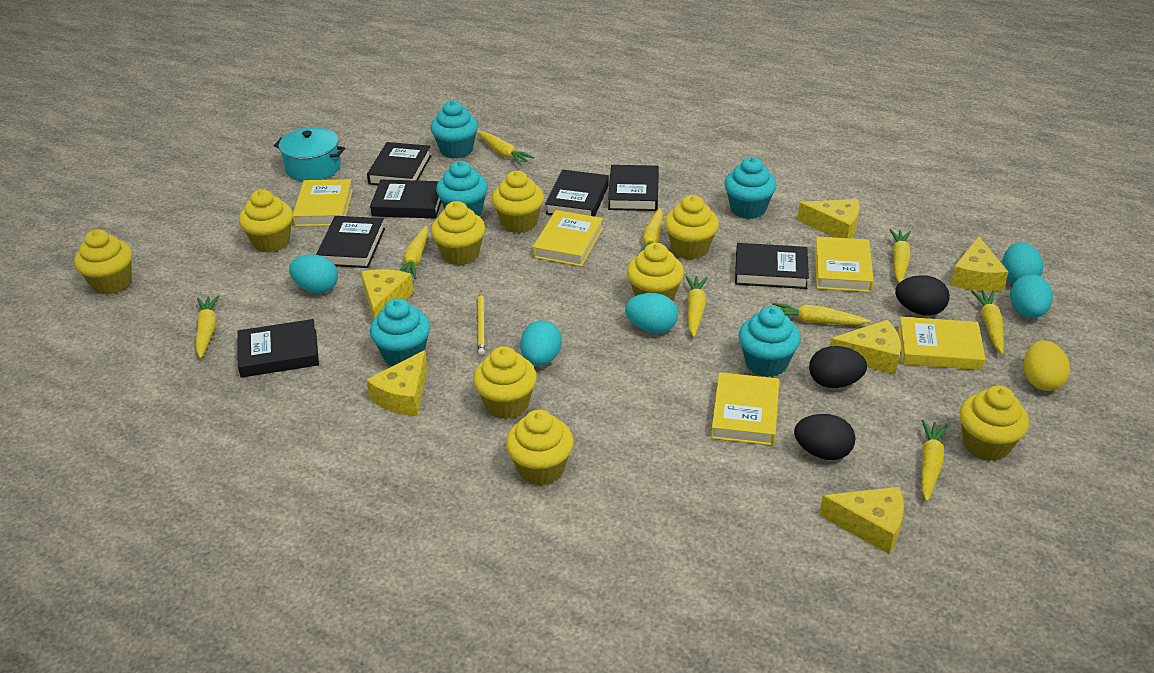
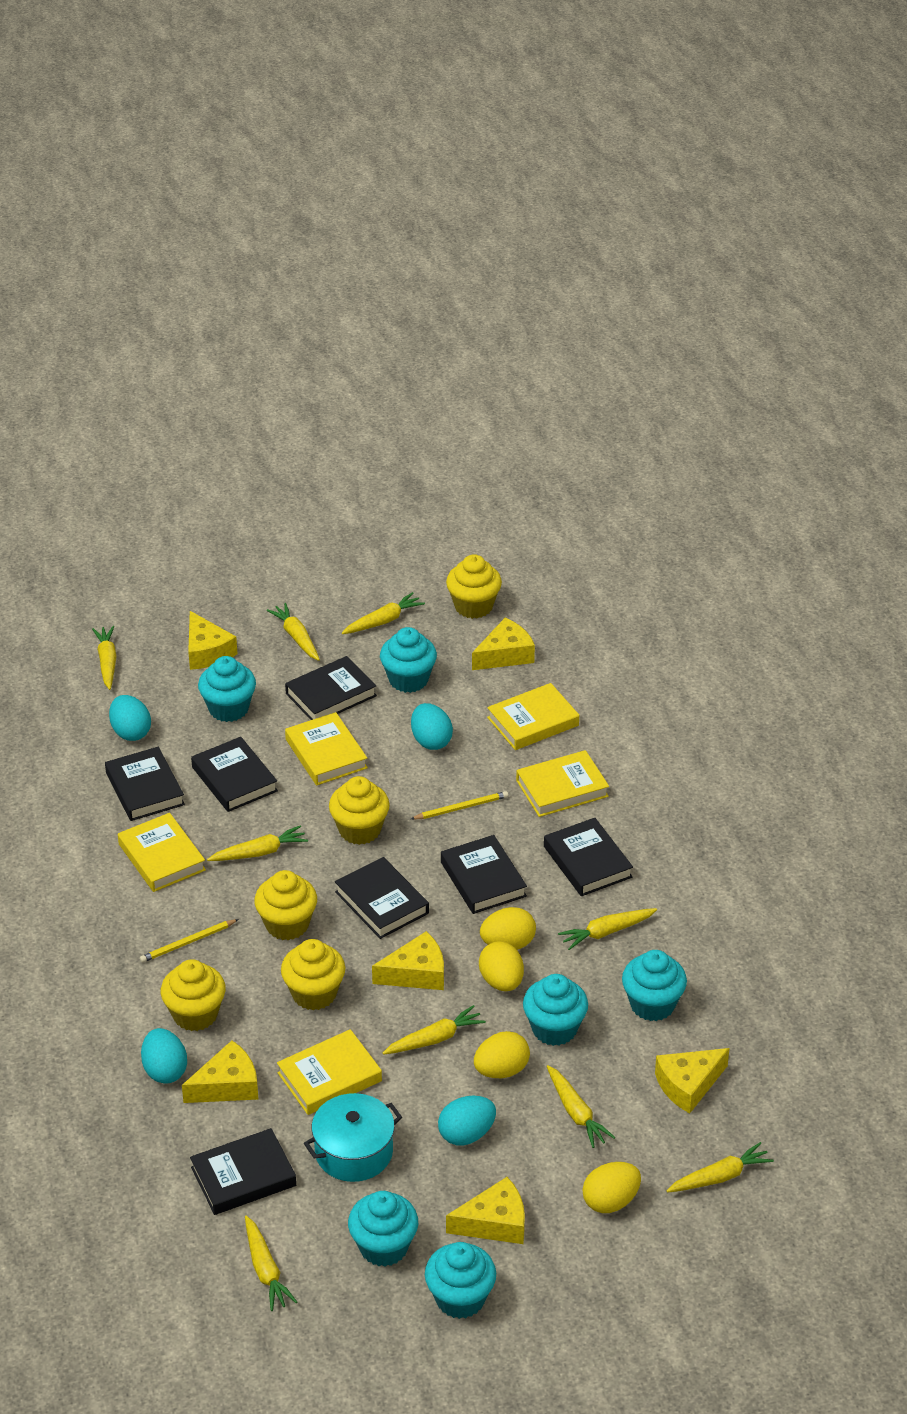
black egg: 3 -> 0
turquoise cupcake: 5 -> 6
turquoise egg: 5 -> 4
yellow cupcake: 9 -> 5
yellow egg: 1 -> 4
yellow pencil: 1 -> 2

